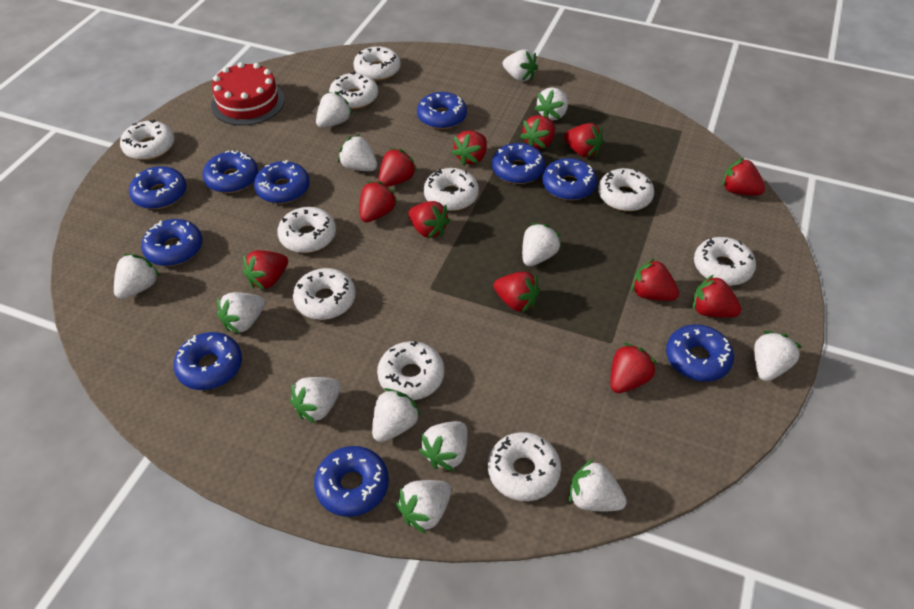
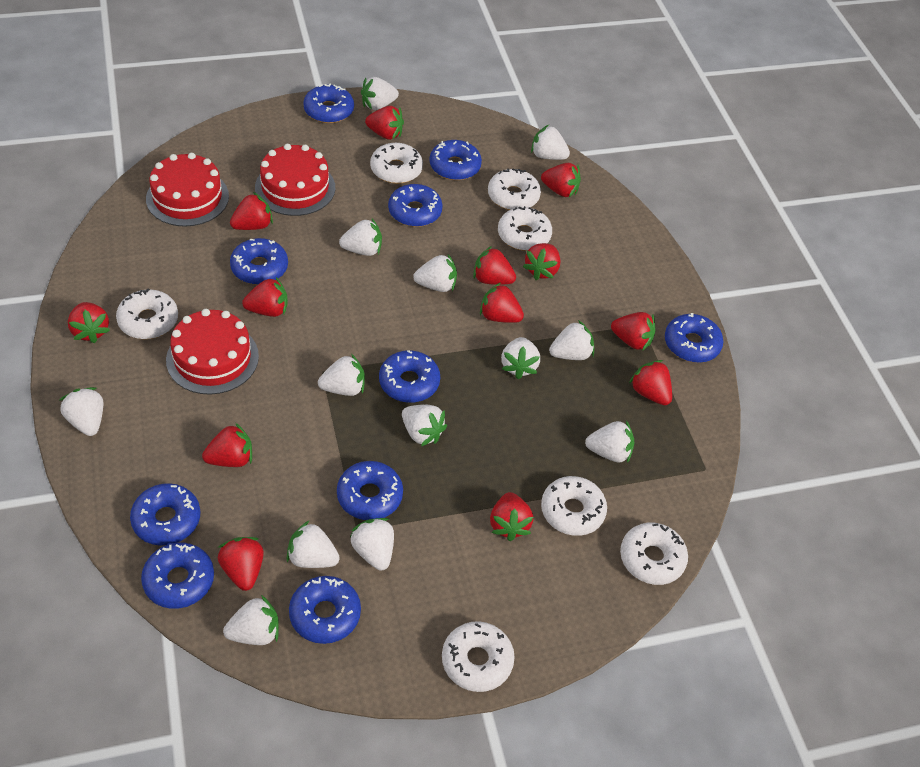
red cake: 1 -> 3
red strawberry: 12 -> 13
white donut: 10 -> 7

